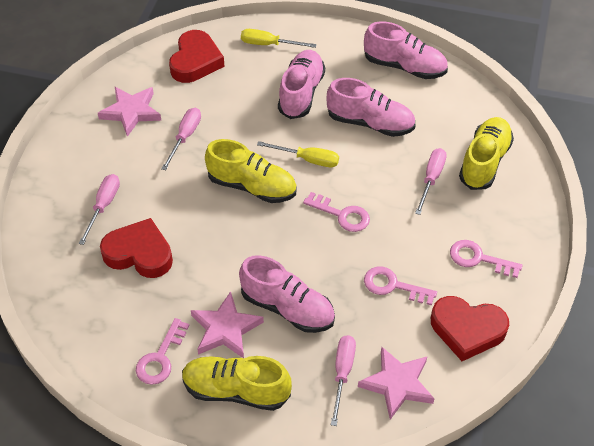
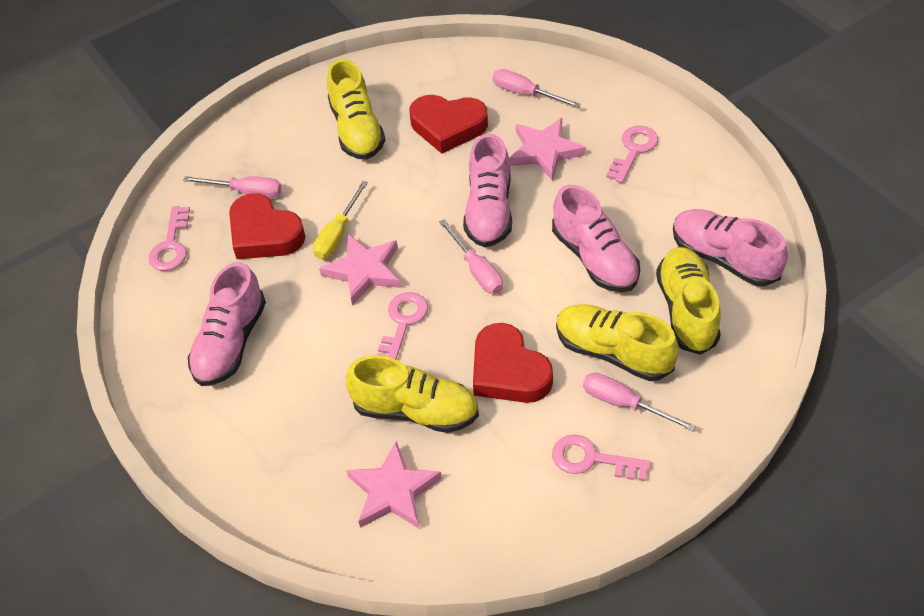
yellow screwdriver: 2 -> 1
yellow shoe: 3 -> 4

